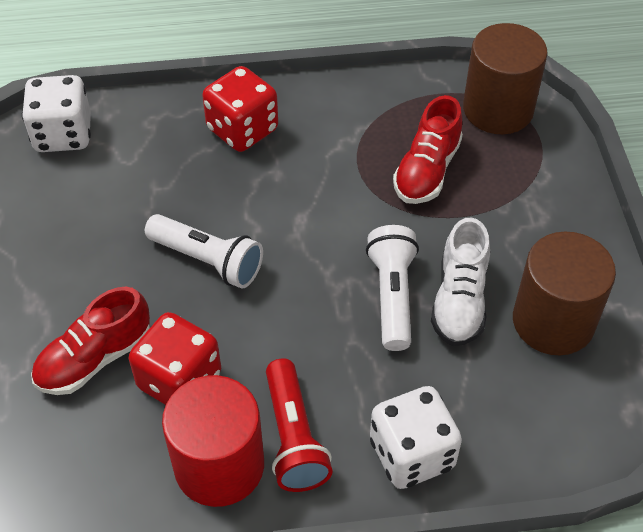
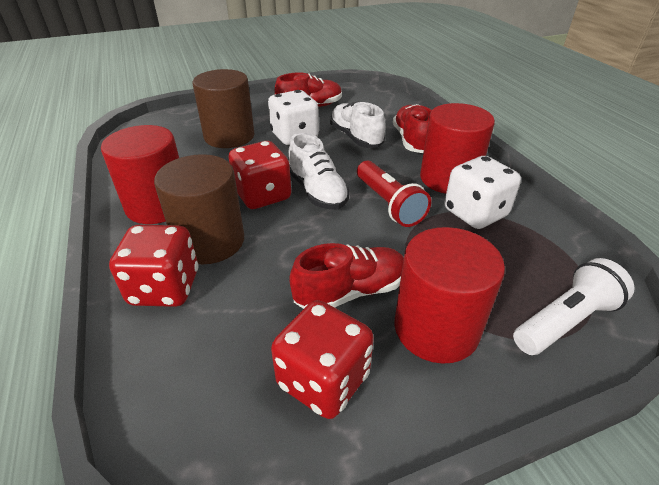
red cylinder: 1 -> 3
red dice: 2 -> 3
red shoe: 2 -> 3
white flashlight: 2 -> 1
white shoe: 1 -> 2

